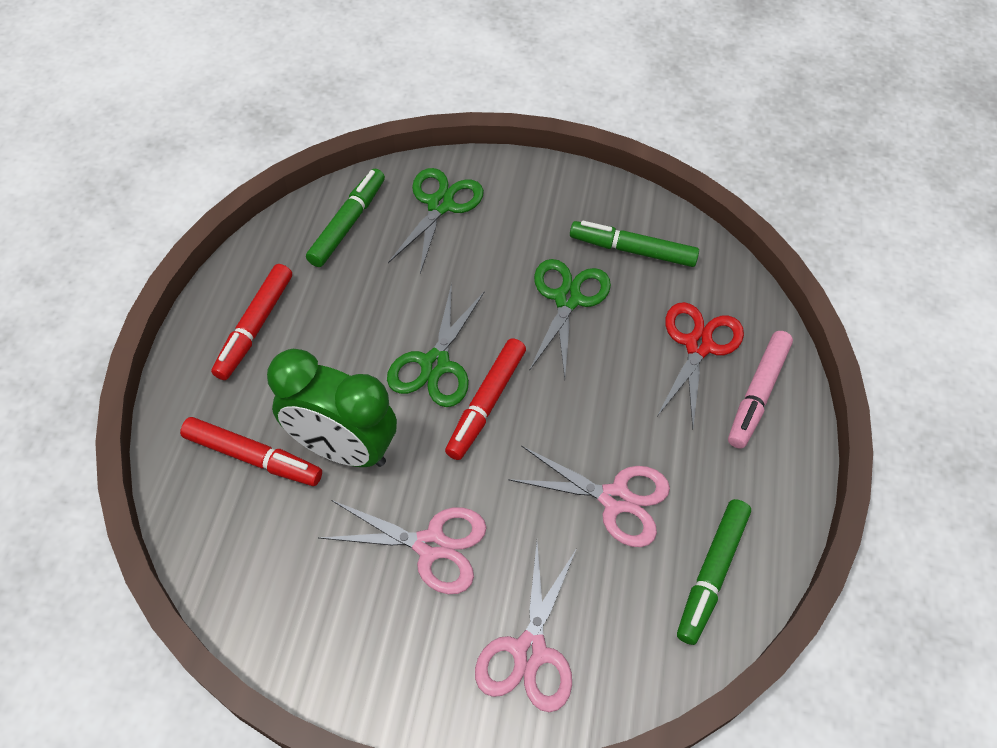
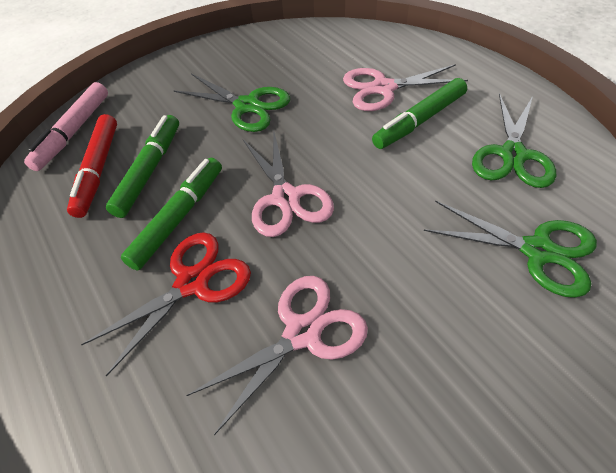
green clock: 1 -> 0
red marker: 3 -> 1

